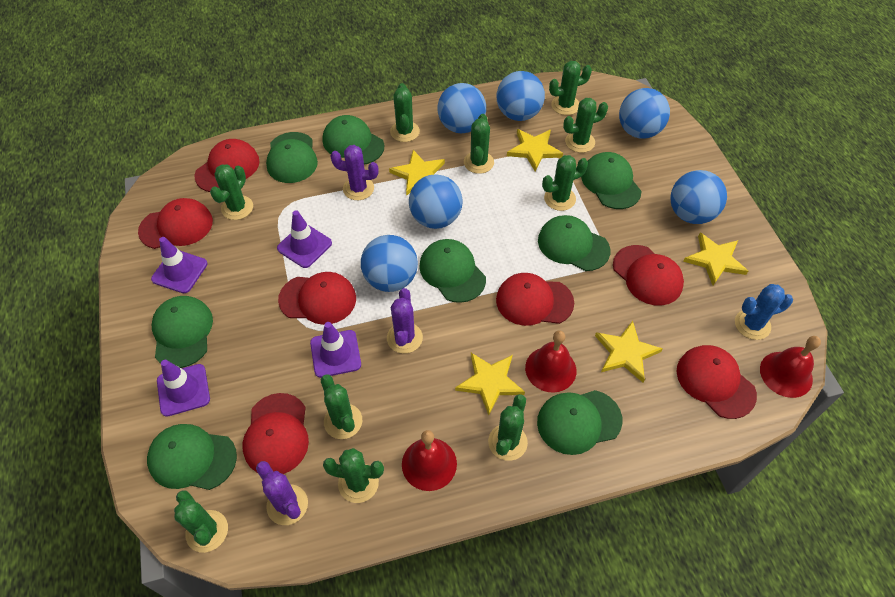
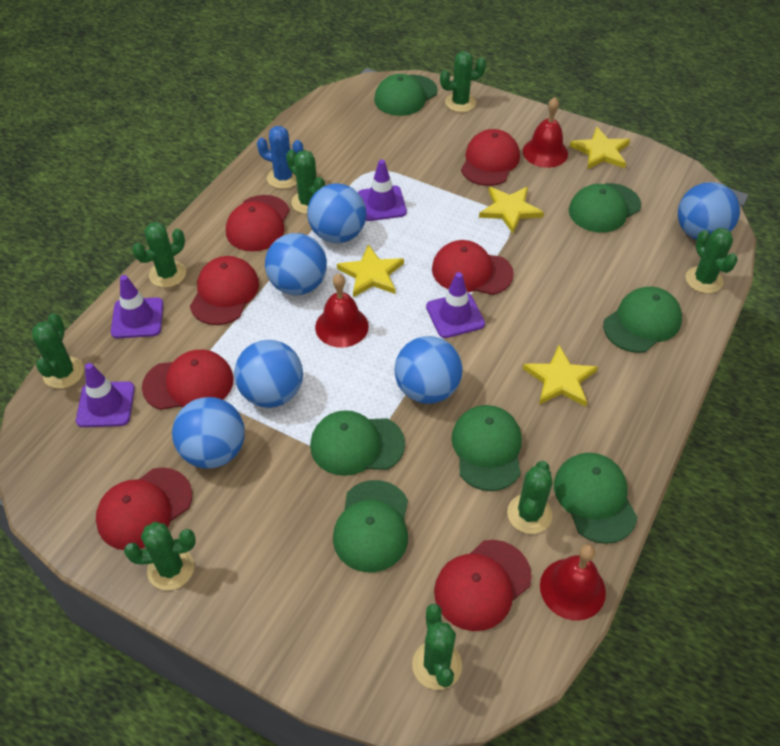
green cactus: 10 -> 8
green cap: 8 -> 7
purple cactus: 3 -> 0
yellow star: 5 -> 4

